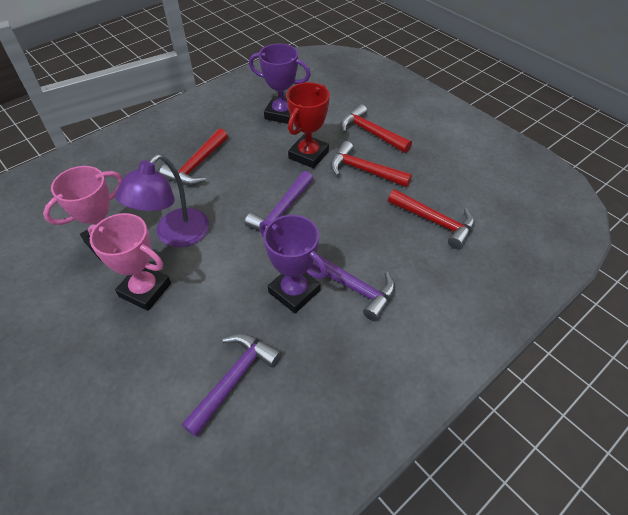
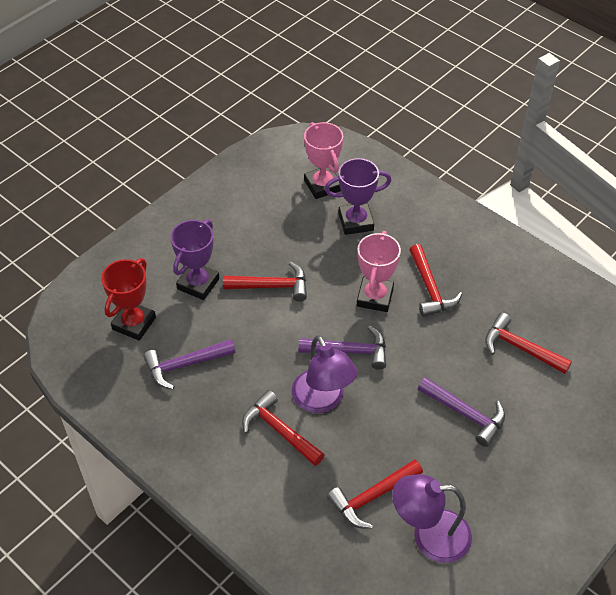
purple lamp: 1 -> 2
red hammer: 4 -> 5

